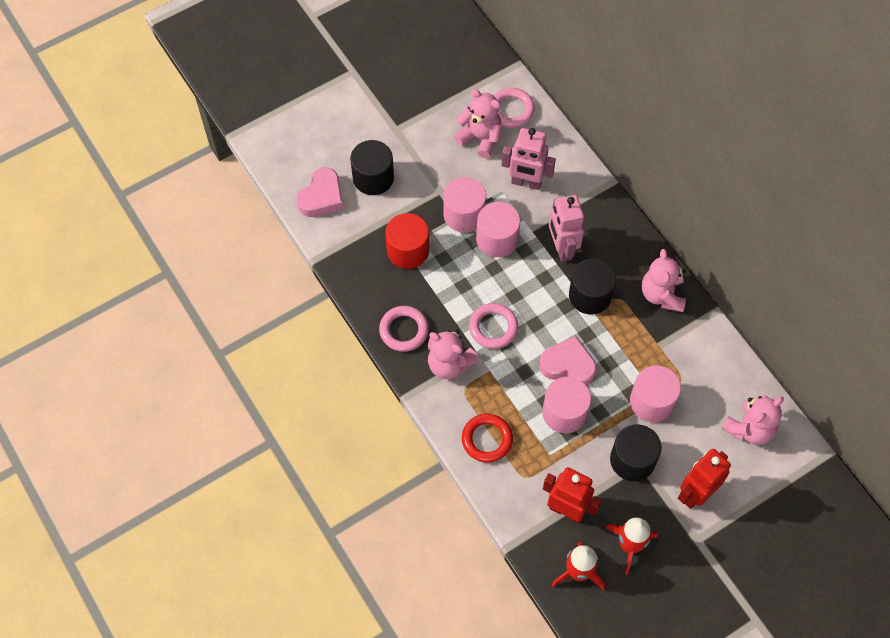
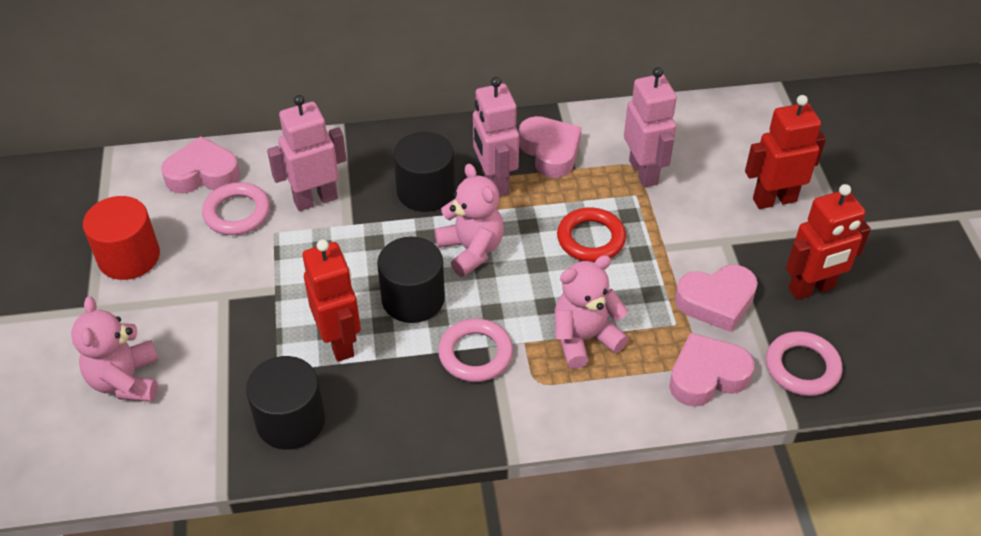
pink cylinder: 4 -> 0
pink heart: 2 -> 4
pink robot: 2 -> 3
pink teddy bear: 4 -> 3
red robot: 2 -> 3
red rocket: 2 -> 0

